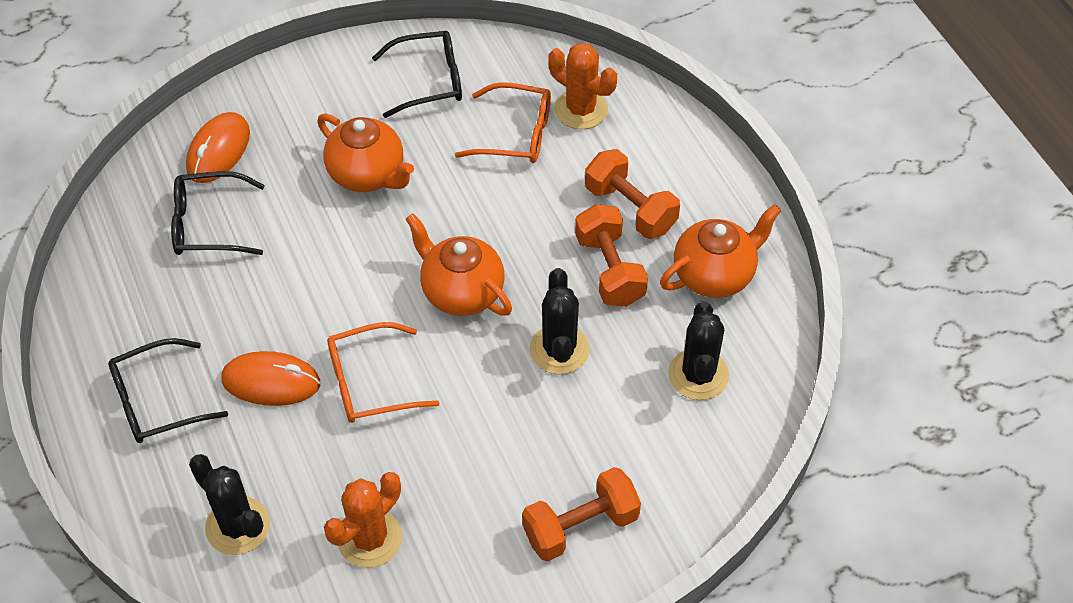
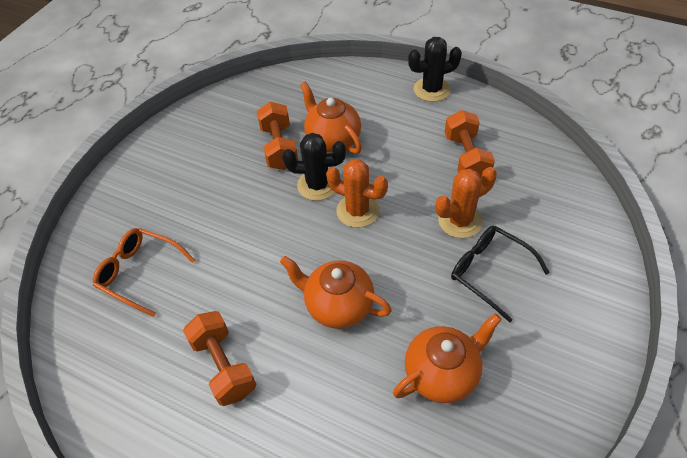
black cactus: 3 -> 2
black glasses: 3 -> 1
orange glasses: 2 -> 1
orange mouse: 2 -> 0

